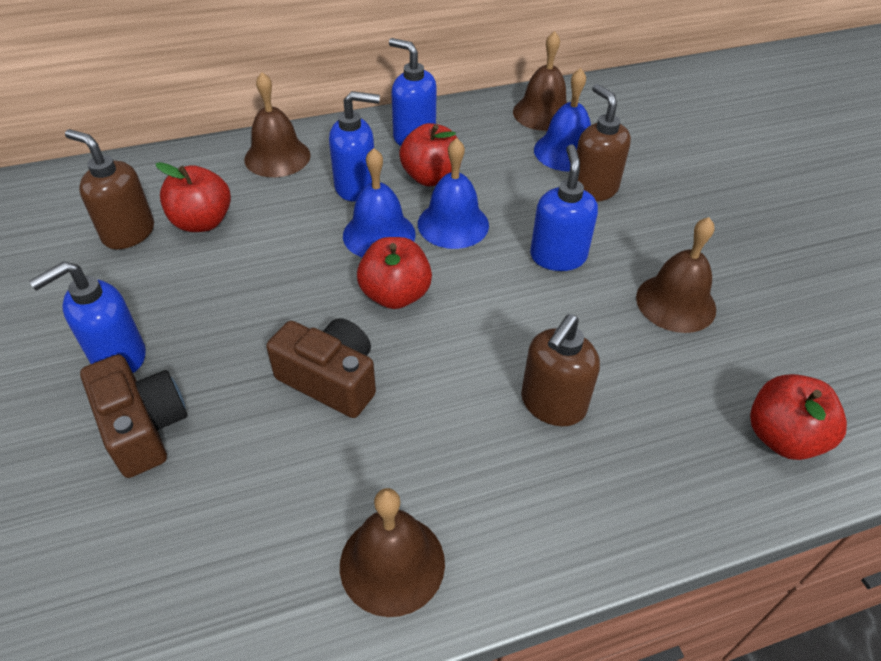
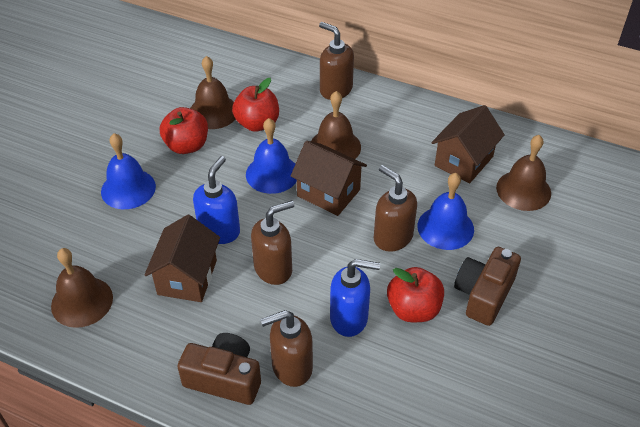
blue soap dispenser: 4 -> 2
brown house: 0 -> 3
brown soap dispenser: 3 -> 4
red apple: 4 -> 3

